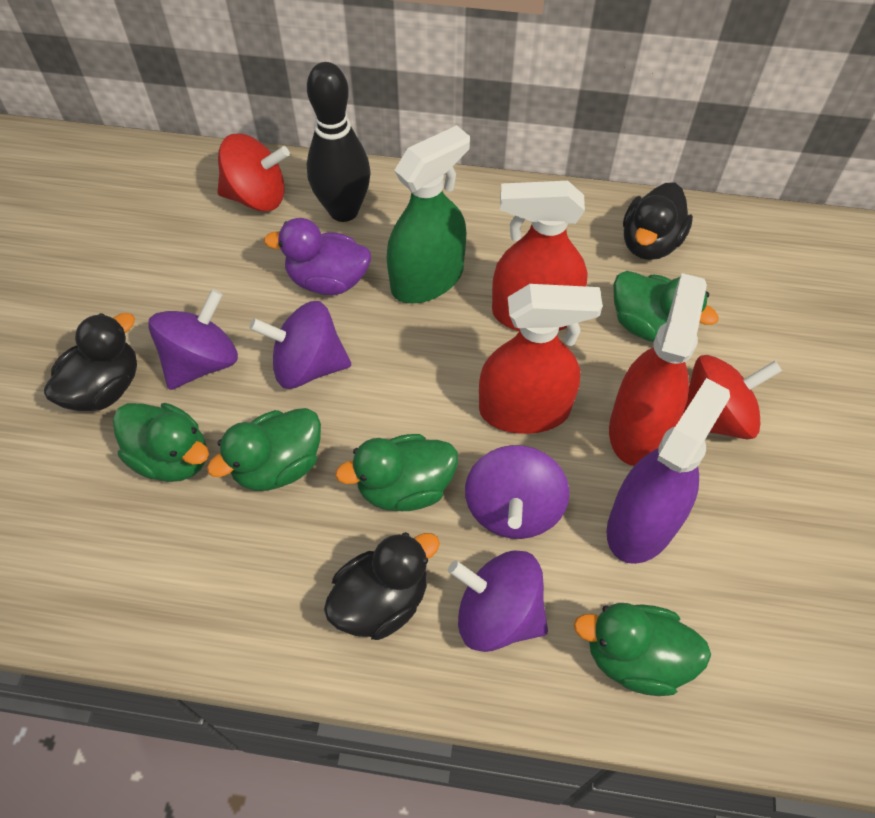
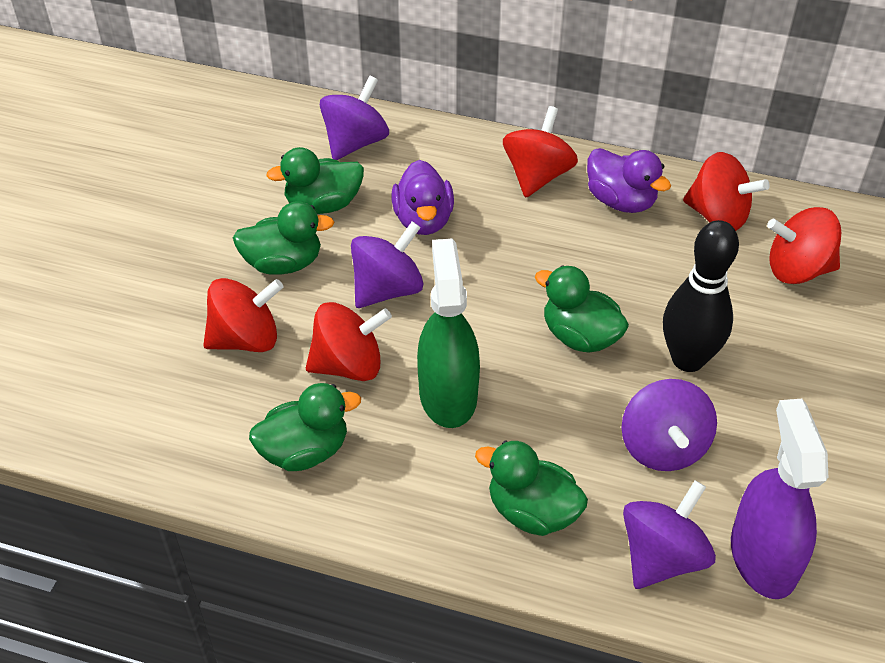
black duck: 3 -> 0
purple duck: 1 -> 2
red spinning top: 2 -> 5
red spray bottle: 3 -> 0

